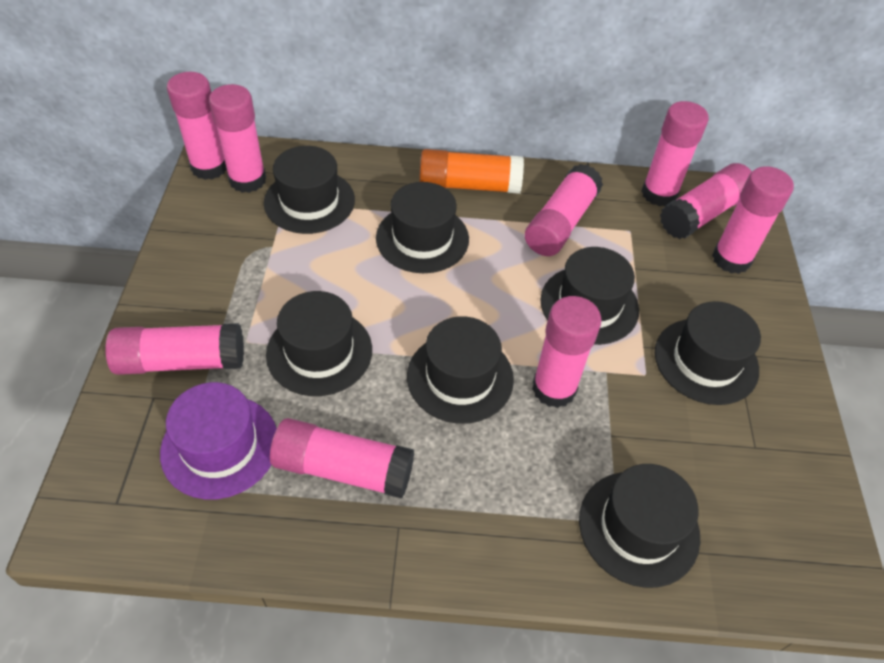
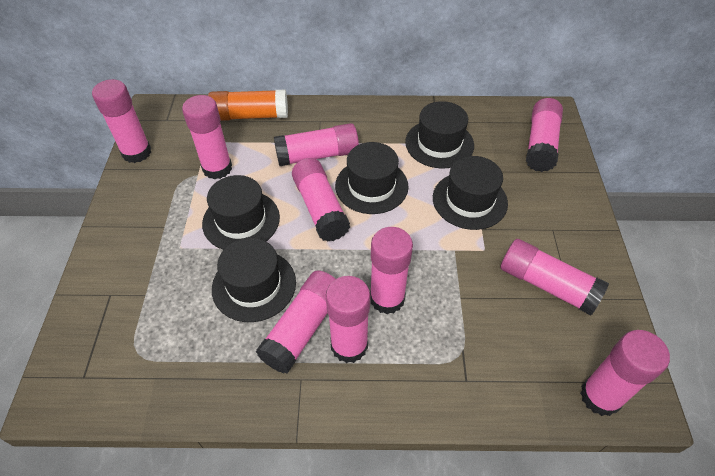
black hat: 7 -> 5
pink glue stick: 9 -> 10
purple hat: 1 -> 0

